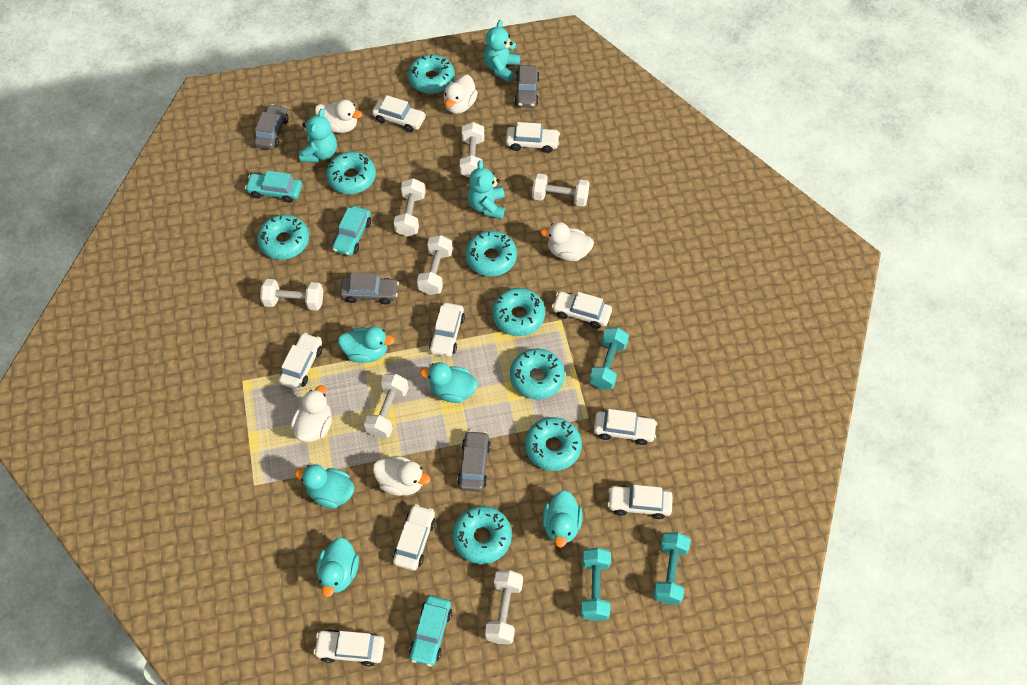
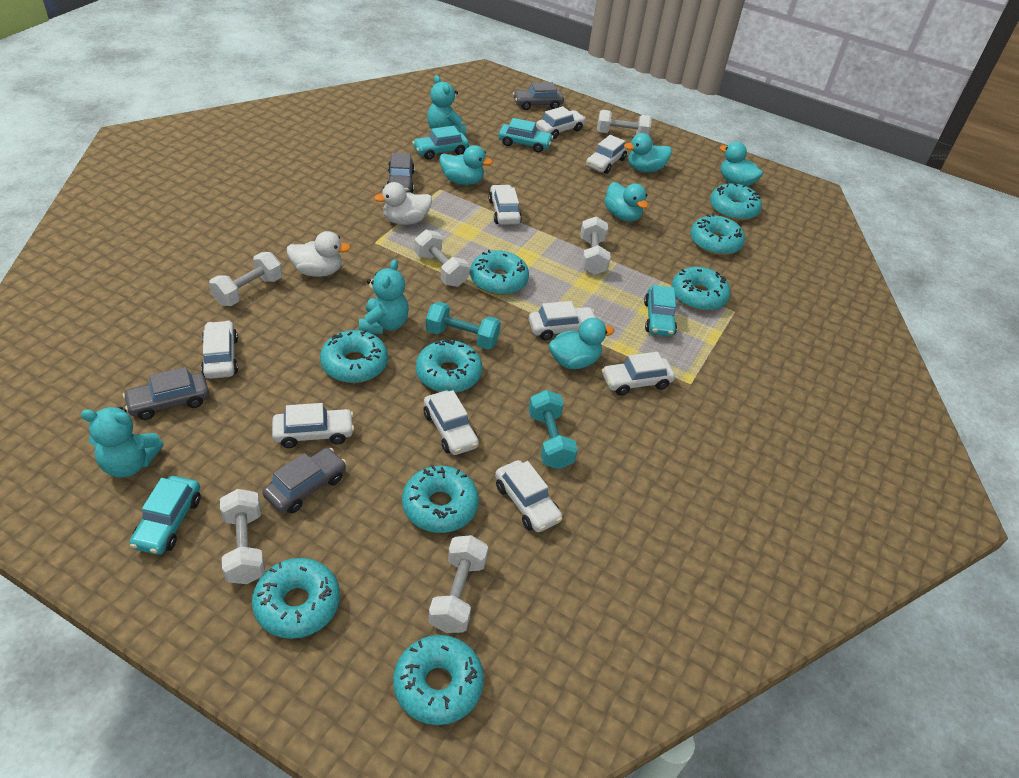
turquoise car: 3 -> 4
turquoise donut: 8 -> 9
turquoise dumbbell: 3 -> 2
white duck: 5 -> 2
white dumbbell: 7 -> 6

